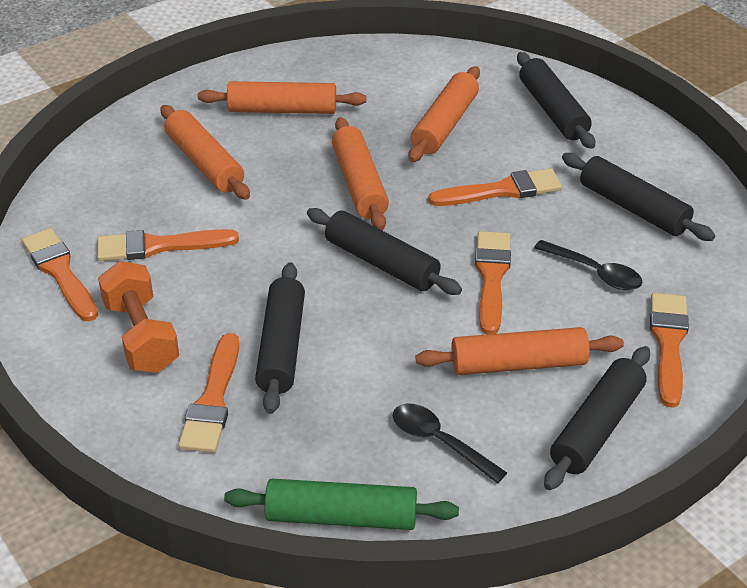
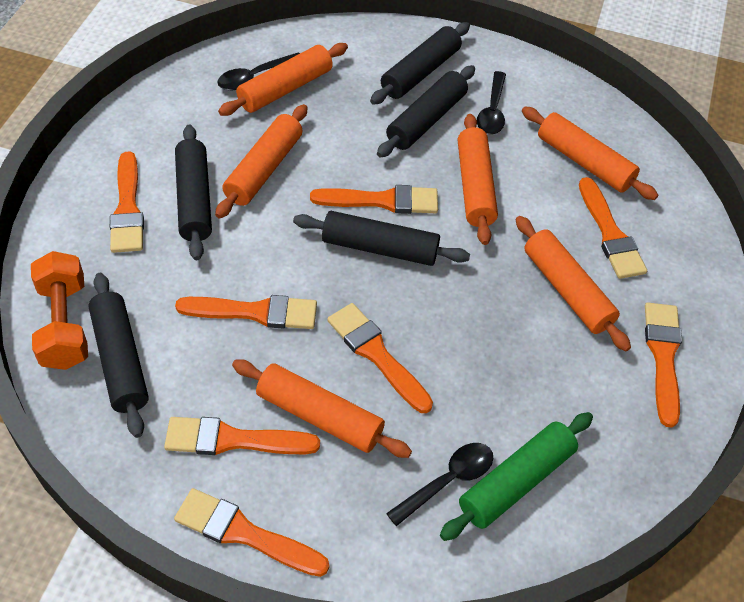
black spoon: 2 -> 3
orange brush: 6 -> 8
orange rolling pin: 5 -> 6

